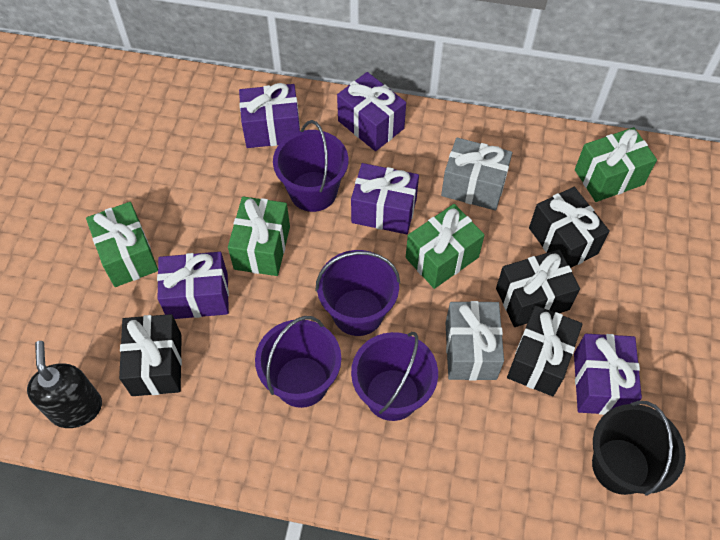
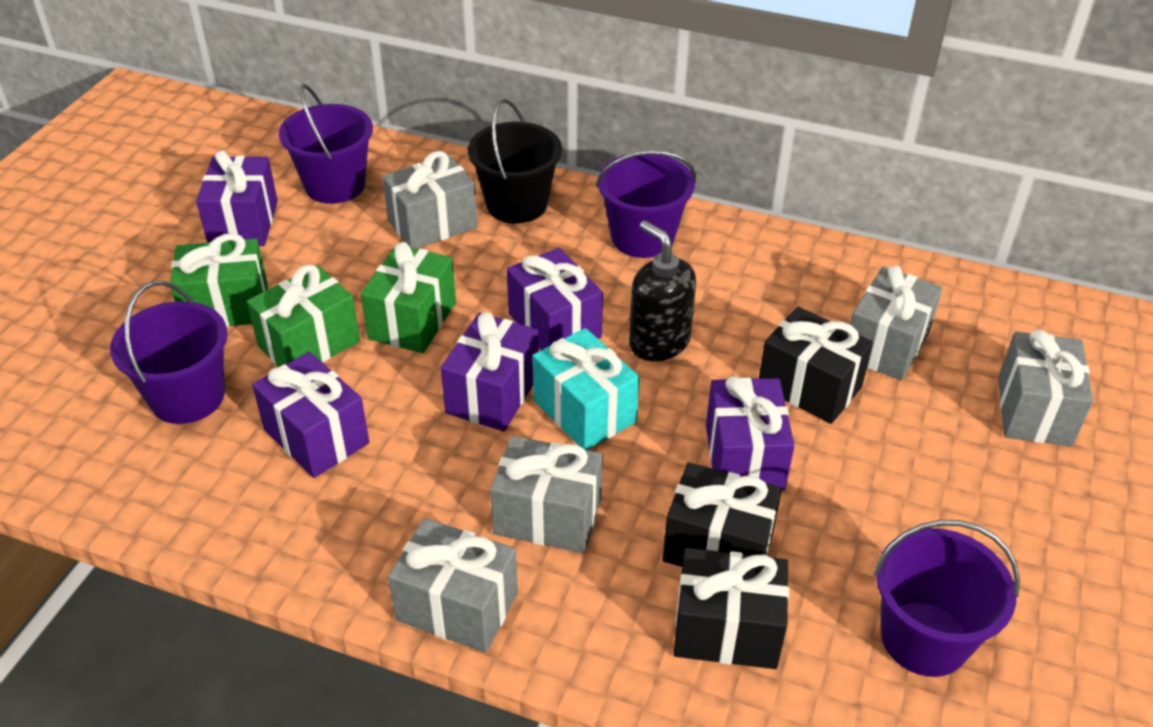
black gift: 4 -> 3
green gift: 4 -> 3
grey gift: 2 -> 5
turquoise gift: 0 -> 1

